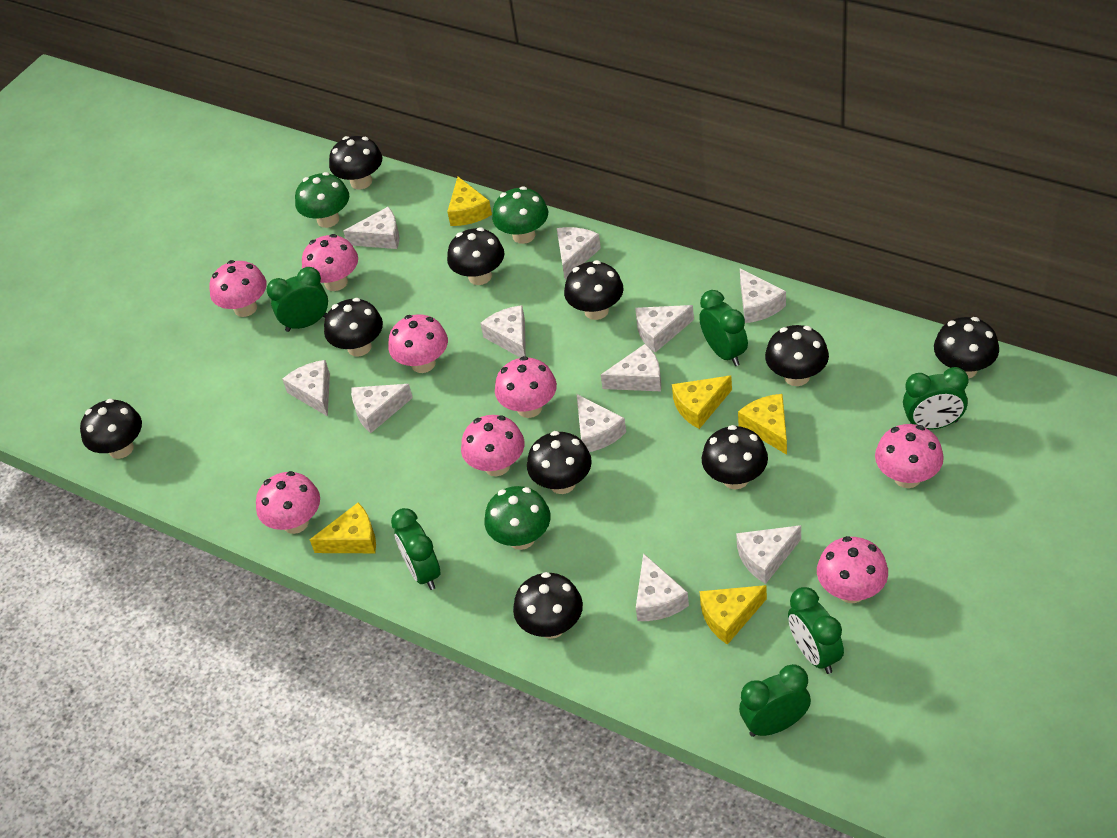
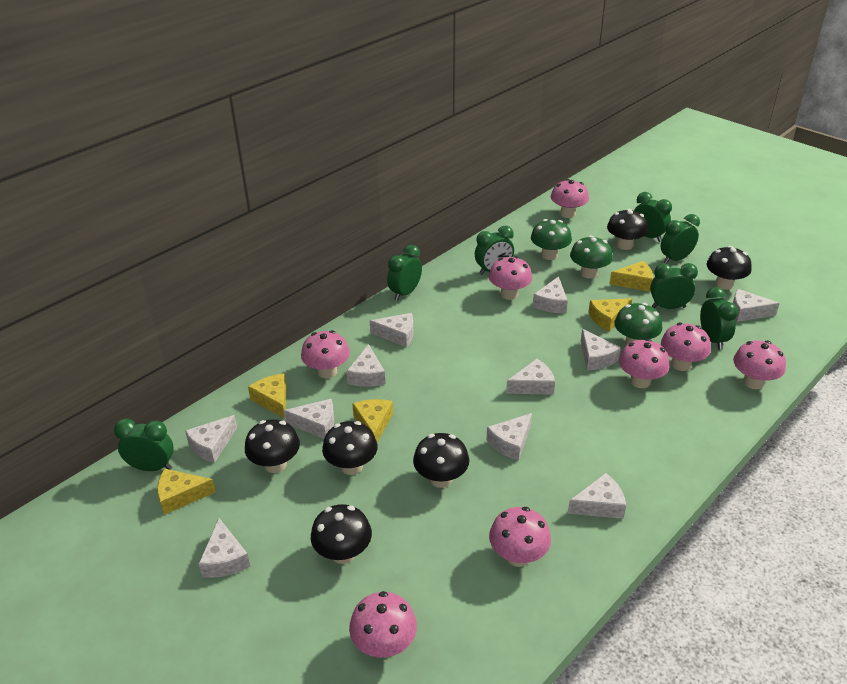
black mushroom: 10 -> 6
green clock: 6 -> 7

